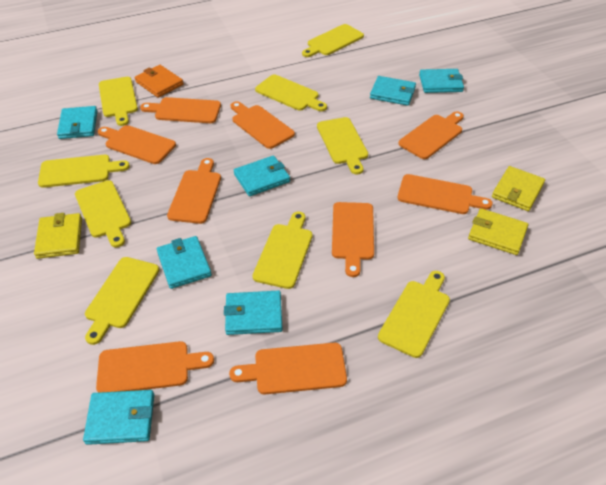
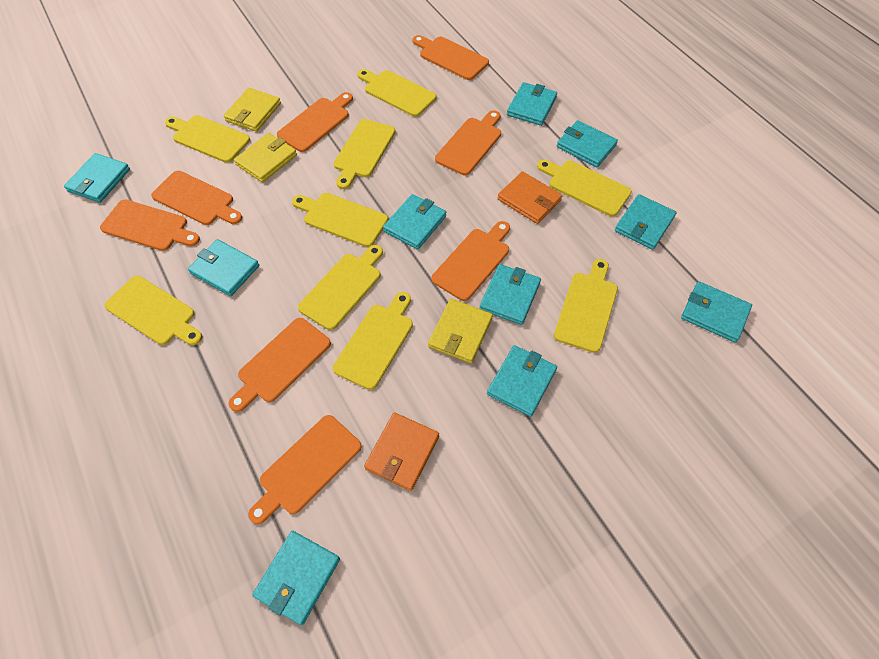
orange cutting board: 9 -> 8
orange wallet: 1 -> 2
turquoise wallet: 7 -> 10

